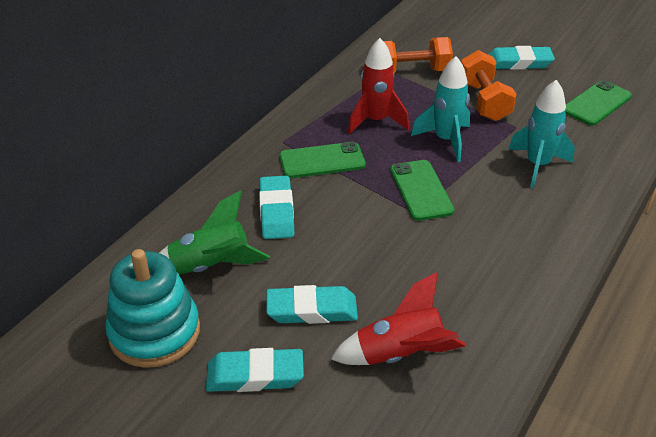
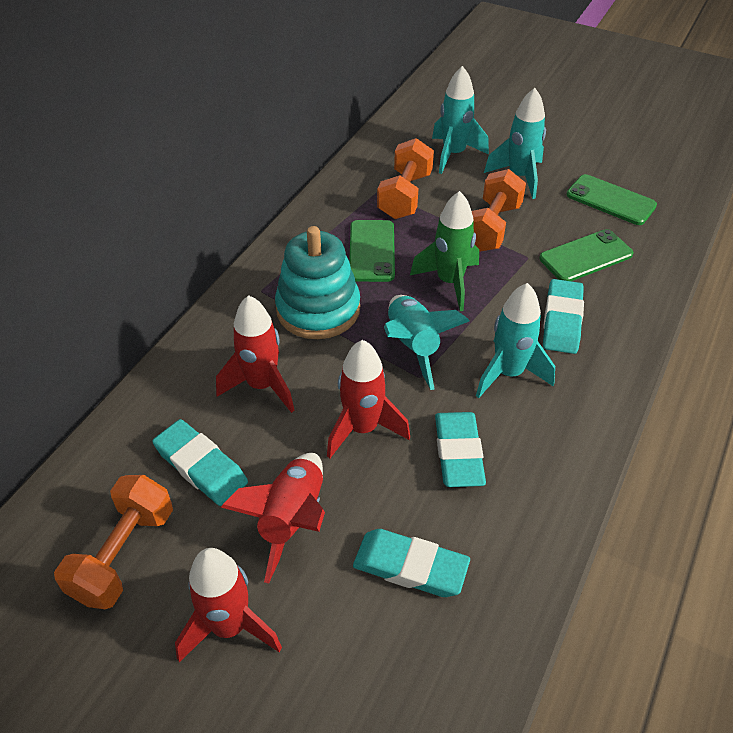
orange dumbbell: 2 -> 3
red rocket: 2 -> 4
turquoise rocket: 2 -> 4

